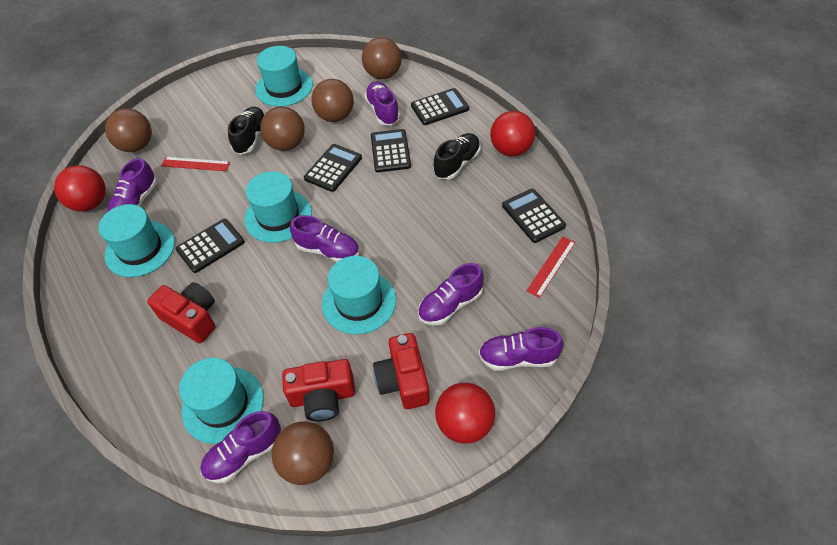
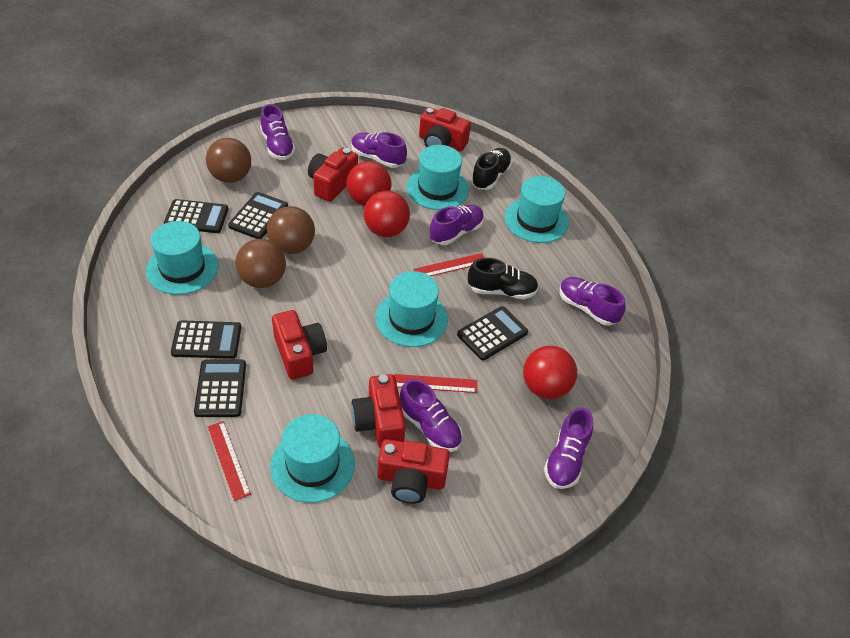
brown ball: 5 -> 3
red camera: 3 -> 5
red ruler: 2 -> 3

